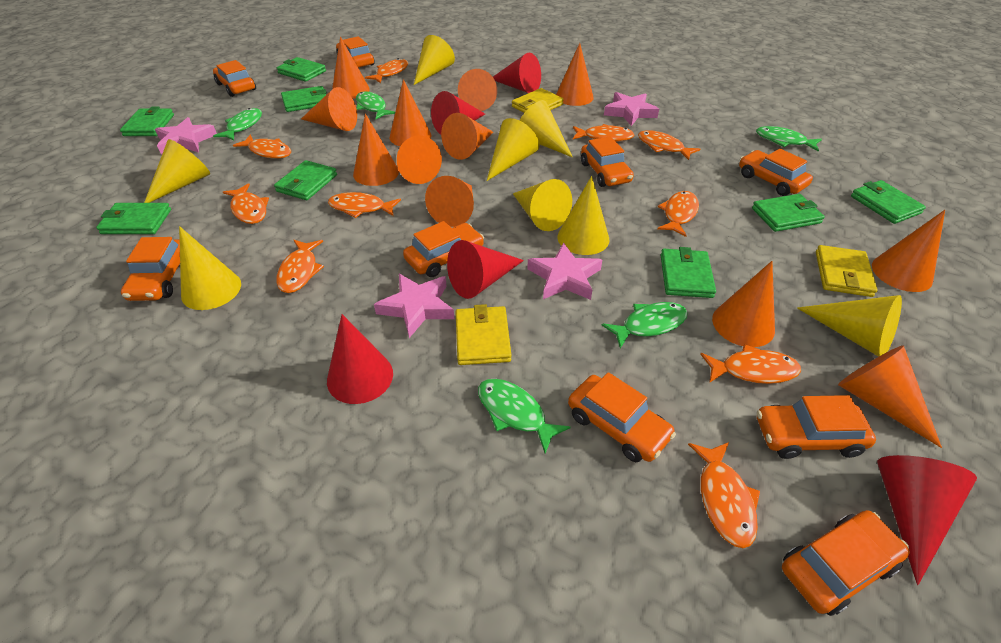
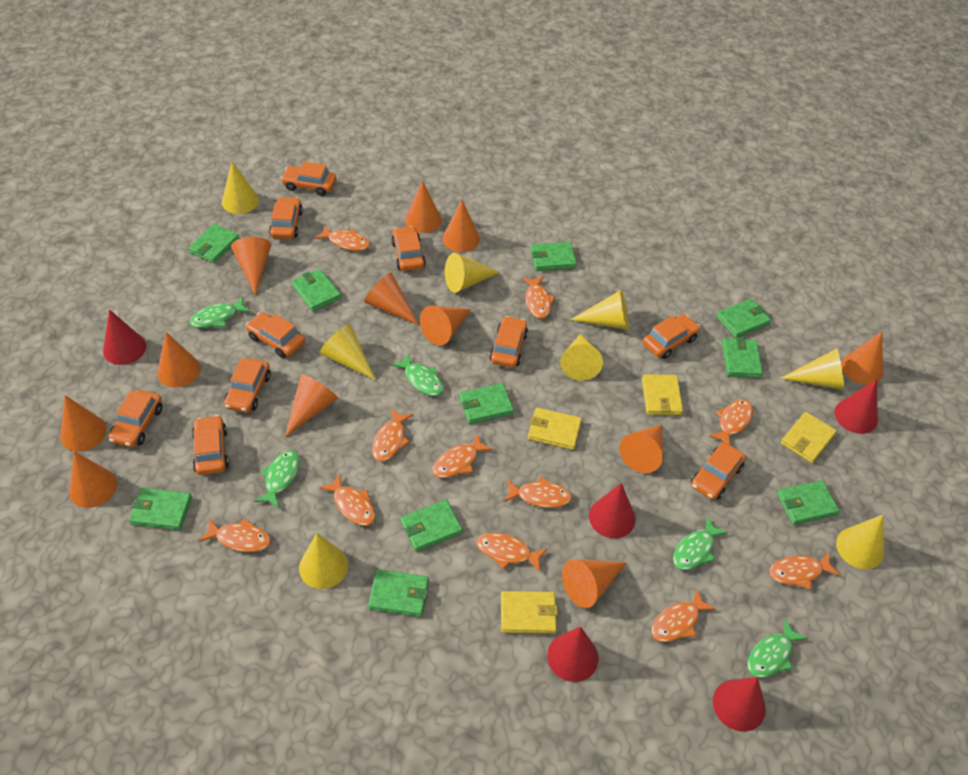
green wallet: 8 -> 10
orange car: 9 -> 10
orange fish: 10 -> 11
pink star: 4 -> 0
yellow wallet: 3 -> 4

